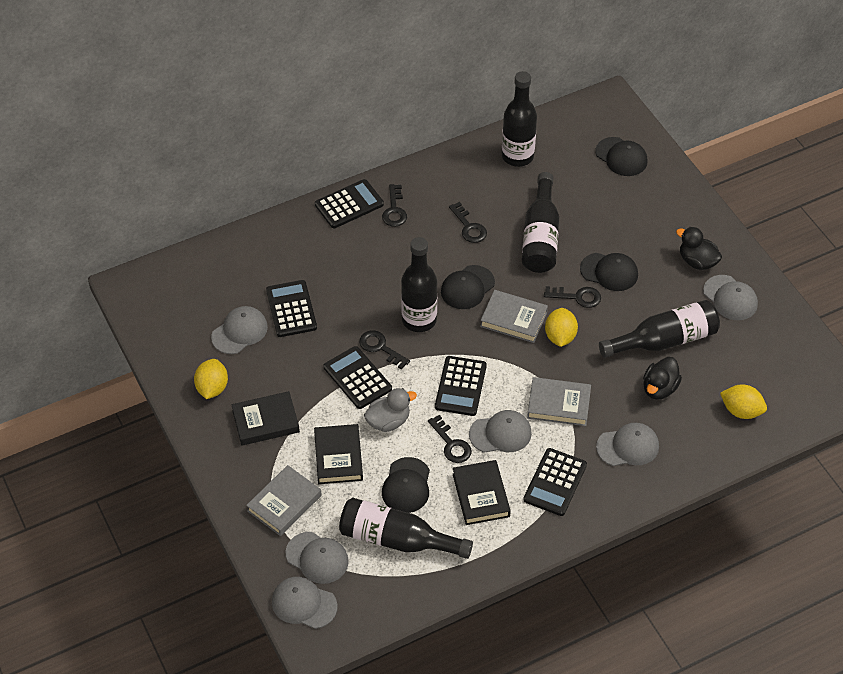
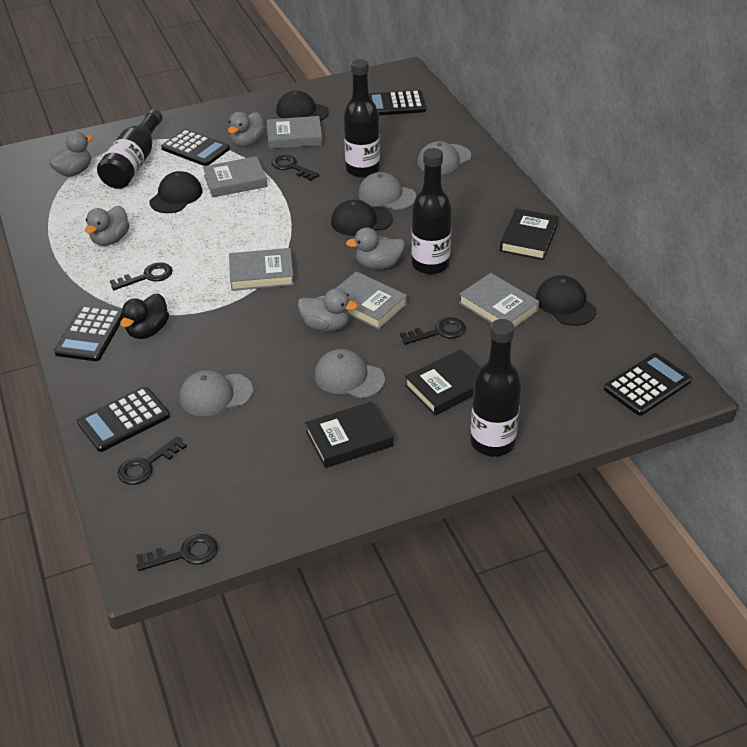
black bottle: 5 -> 4
black duck: 2 -> 1
grey book: 3 -> 5
grey cap: 6 -> 4
grey duck: 1 -> 5
yellow lemon: 3 -> 0

